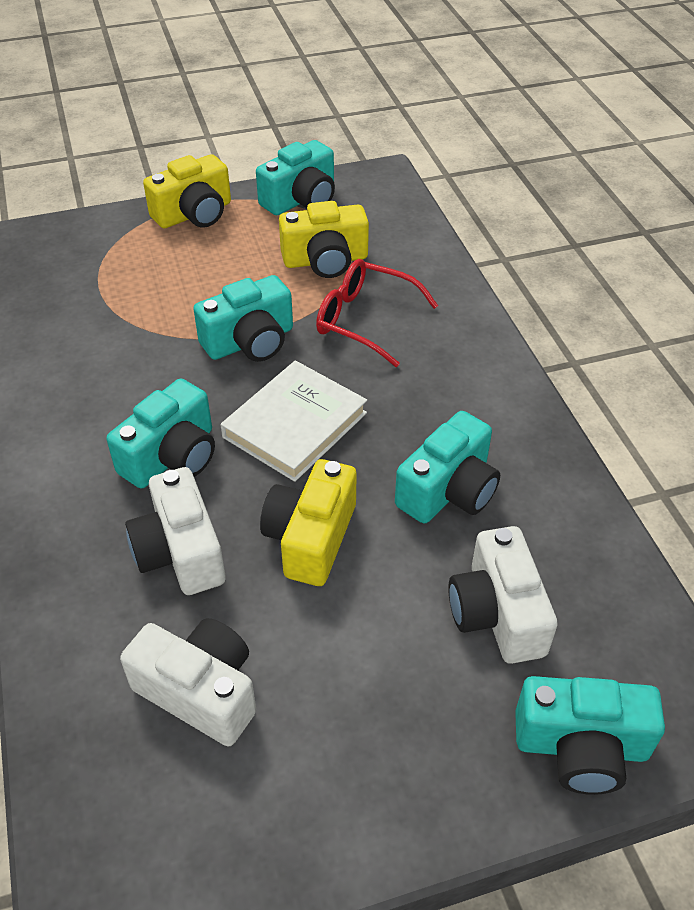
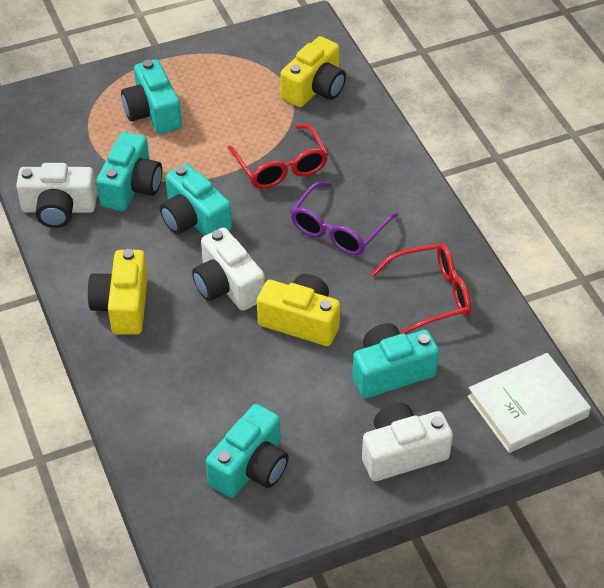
purple glasses: 0 -> 1
red glasses: 1 -> 2

